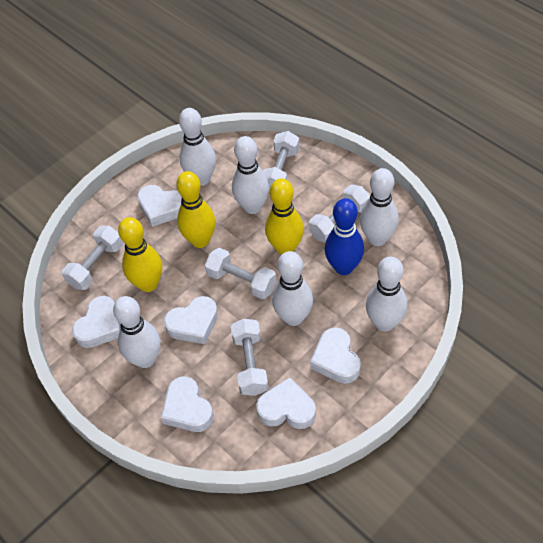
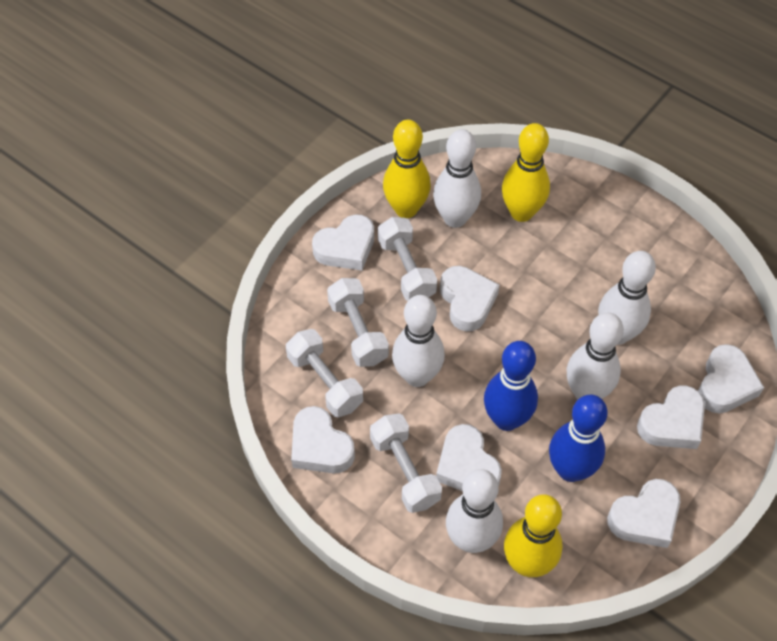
blue bowling pin: 1 -> 2
white bowling pin: 6 -> 5
white dumbbell: 5 -> 4
white heart: 6 -> 7

